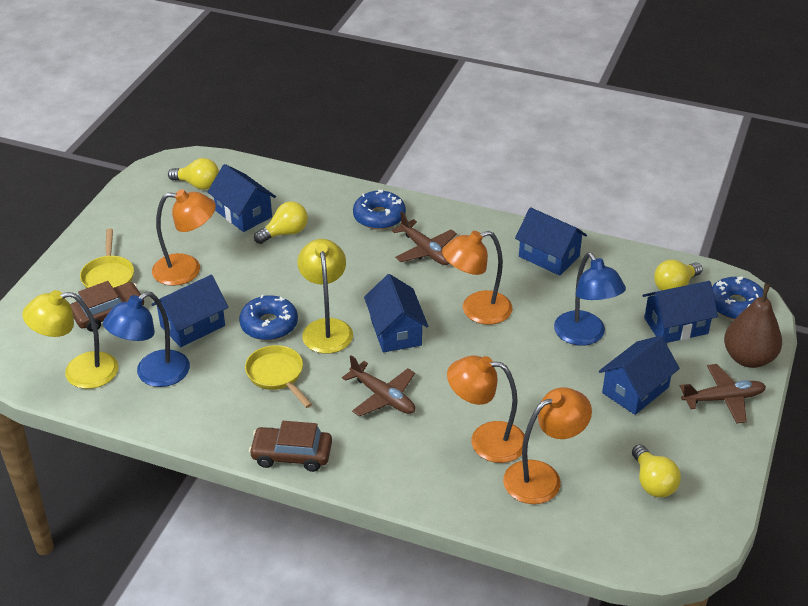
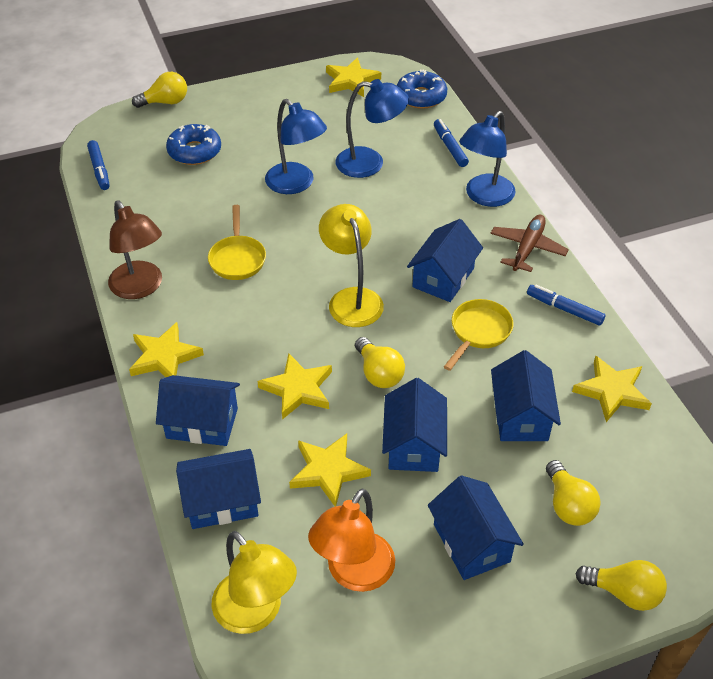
blue donut: 3 -> 2
blue lamp: 2 -> 3
blue marker: 0 -> 3
brown car: 2 -> 0
brown lamp: 0 -> 1
brown pear: 1 -> 0
brown plane: 3 -> 1
orange lamp: 4 -> 1
yellow star: 0 -> 5

